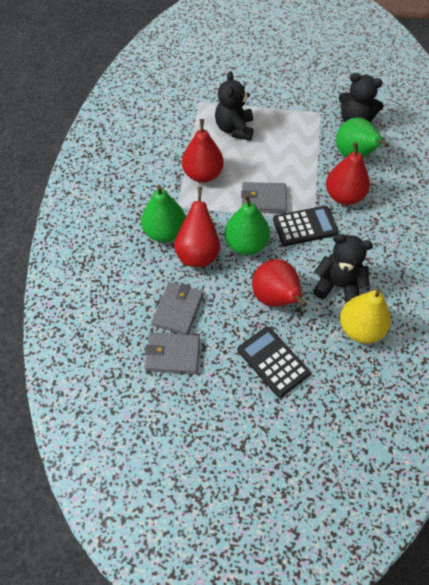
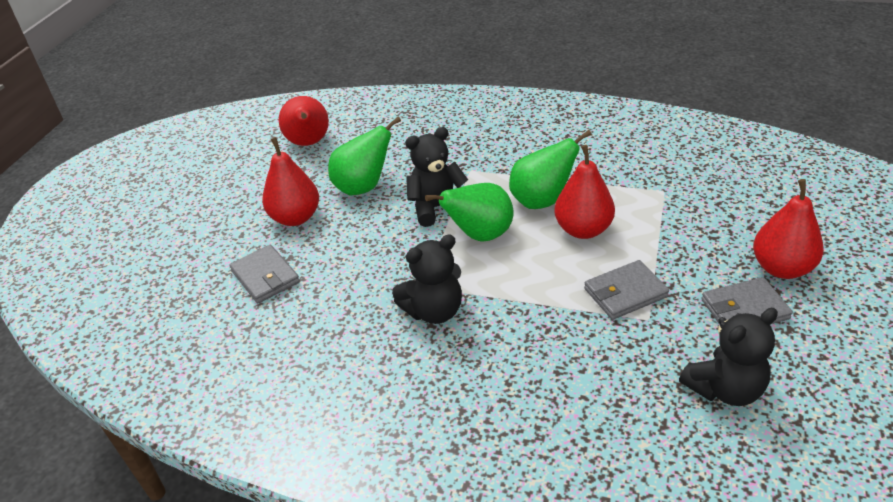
black calculator: 2 -> 0
yellow pear: 1 -> 0

